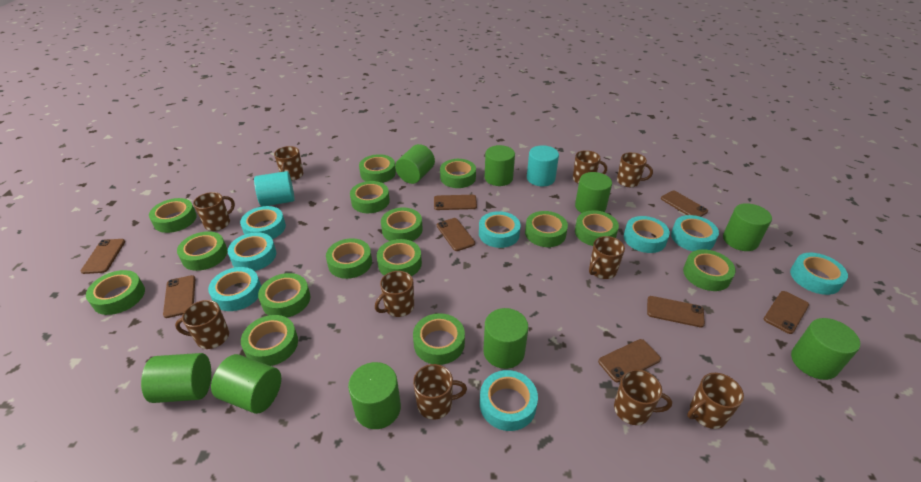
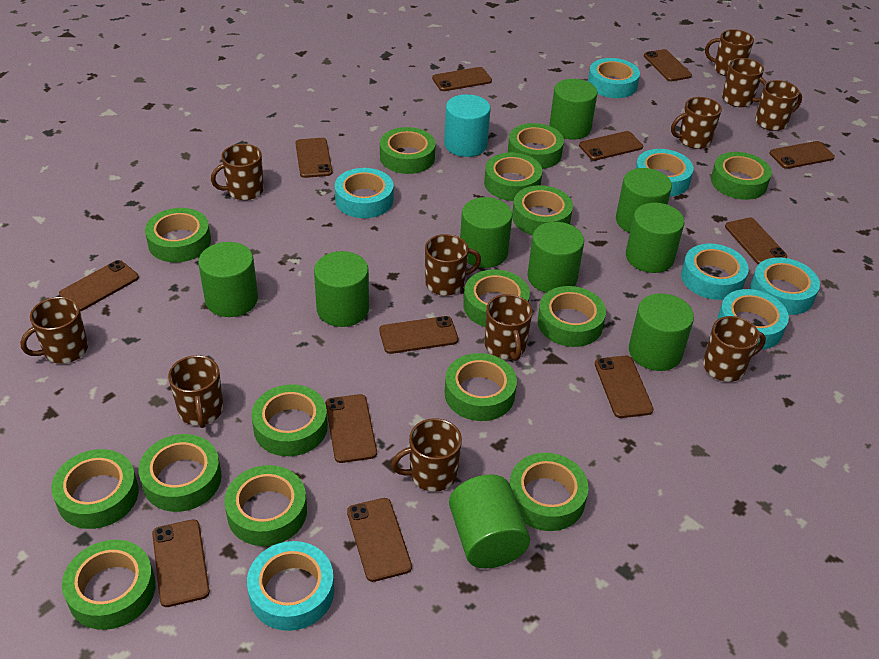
brown mug: 10 -> 11
brown phone: 8 -> 12
turquoise cylinder: 2 -> 1
turquoise tape: 8 -> 7

